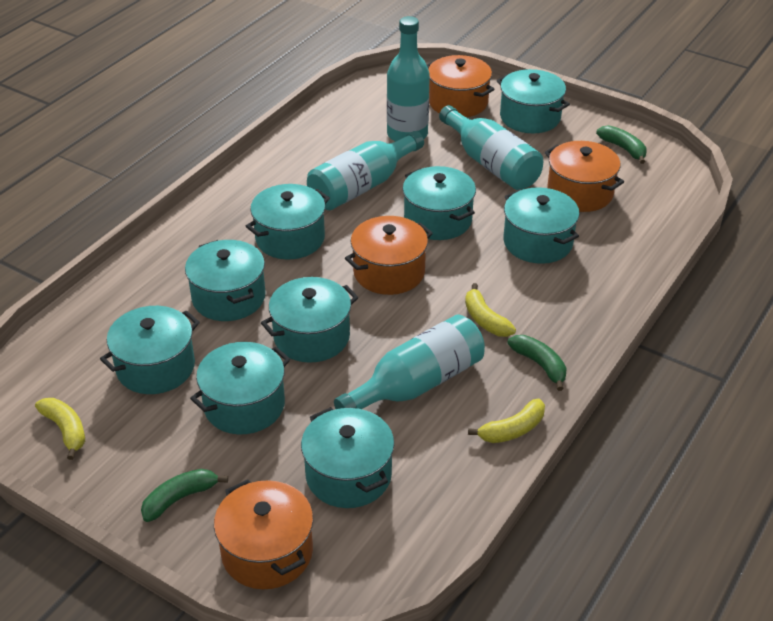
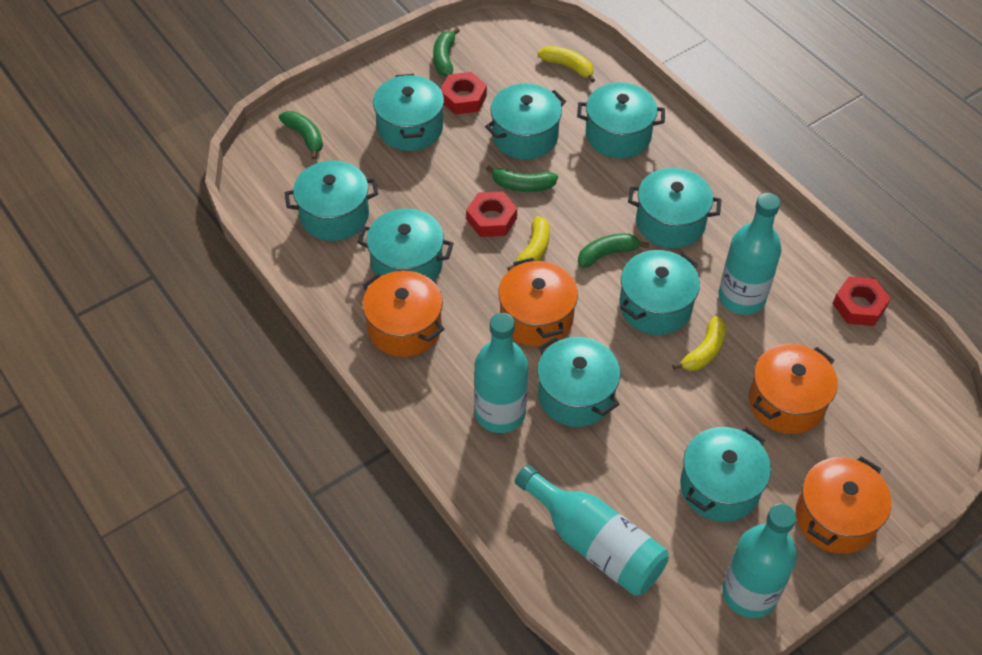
green banana: 3 -> 4
red nut: 0 -> 3

